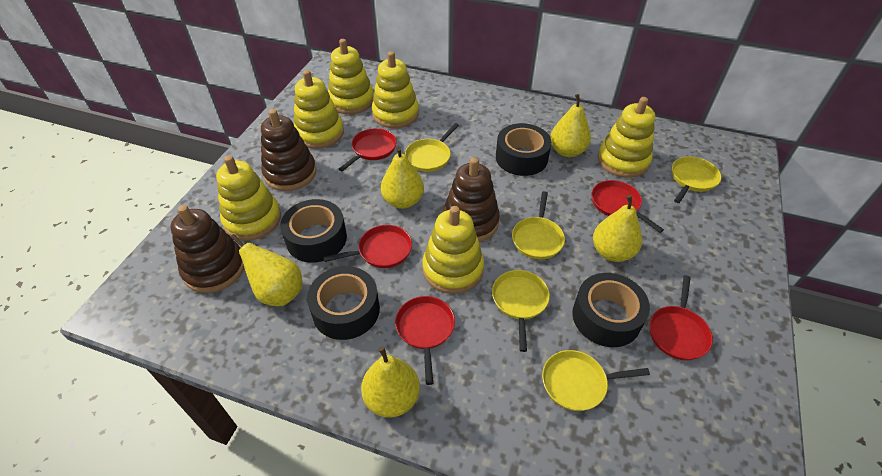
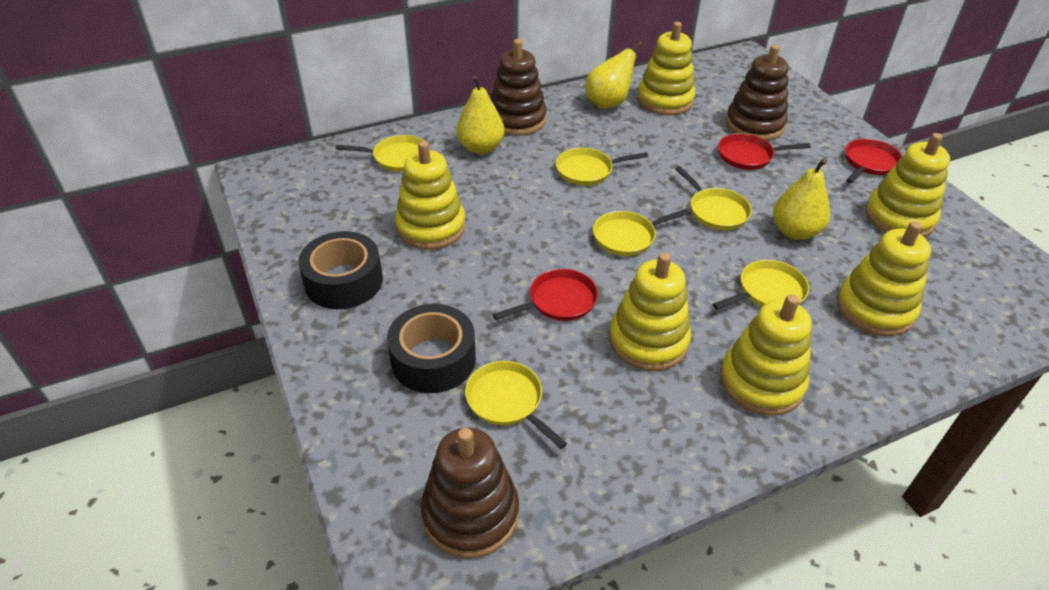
black tape: 4 -> 2
red pan: 5 -> 3
yellow pan: 5 -> 6
yellow pear: 5 -> 3

